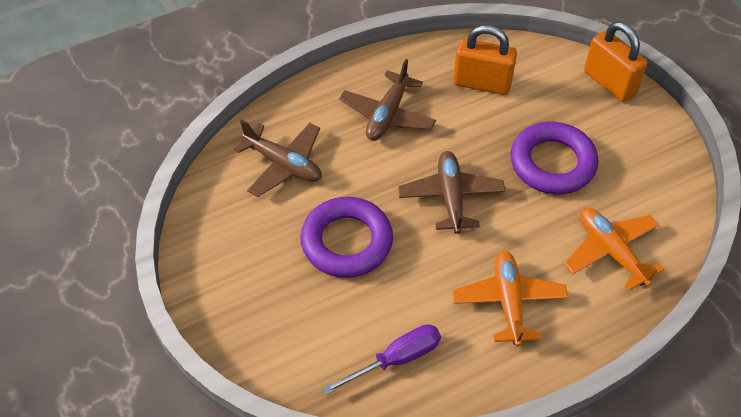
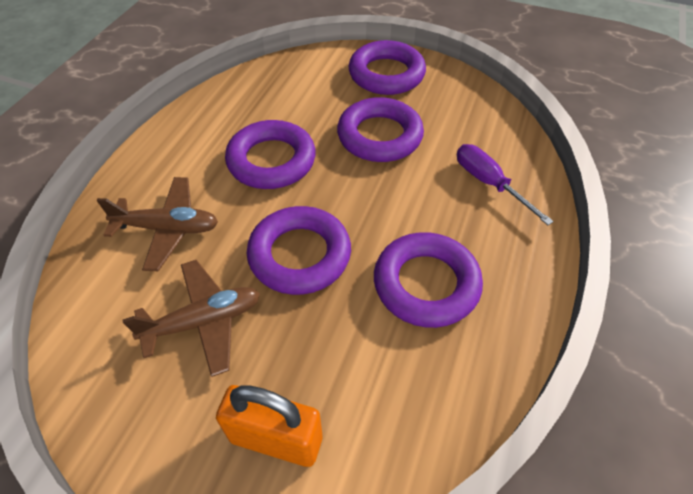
brown plane: 3 -> 2
orange padlock: 2 -> 1
orange plane: 2 -> 0
purple ring: 2 -> 5

